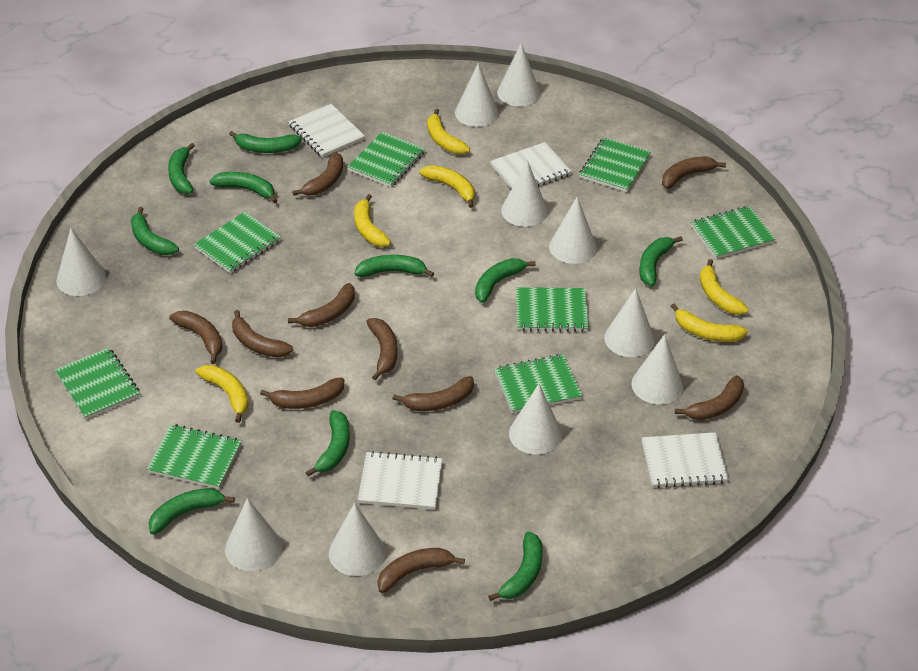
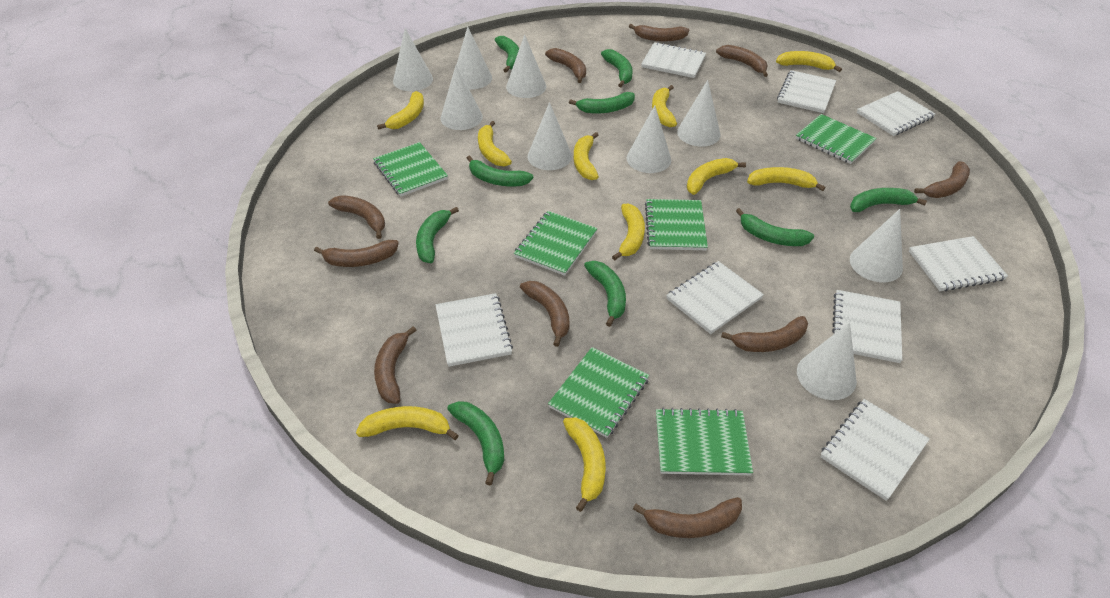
green banana: 10 -> 9
green notebook: 8 -> 6
white cone: 10 -> 9
white notebook: 4 -> 8
yellow banana: 6 -> 10

